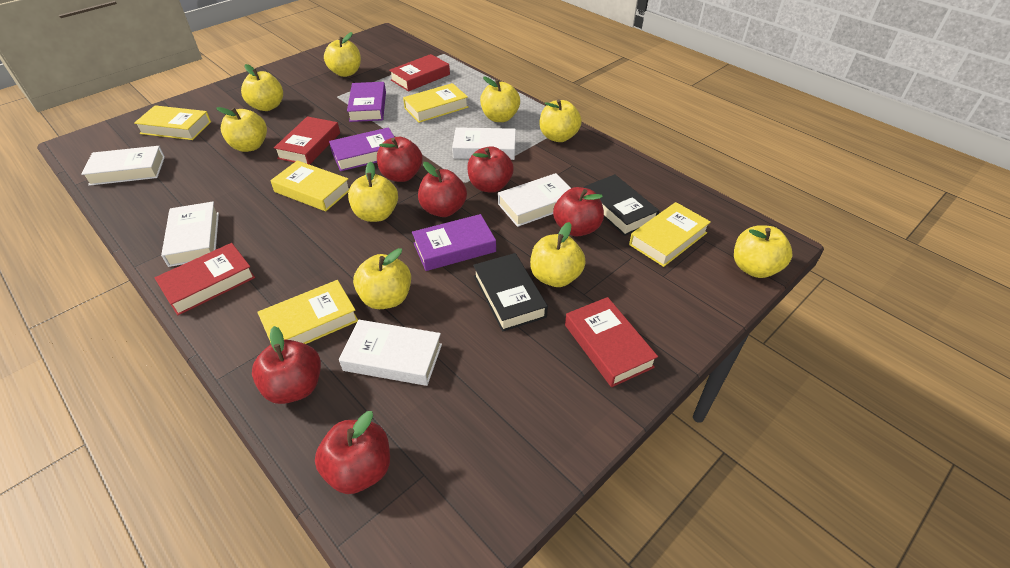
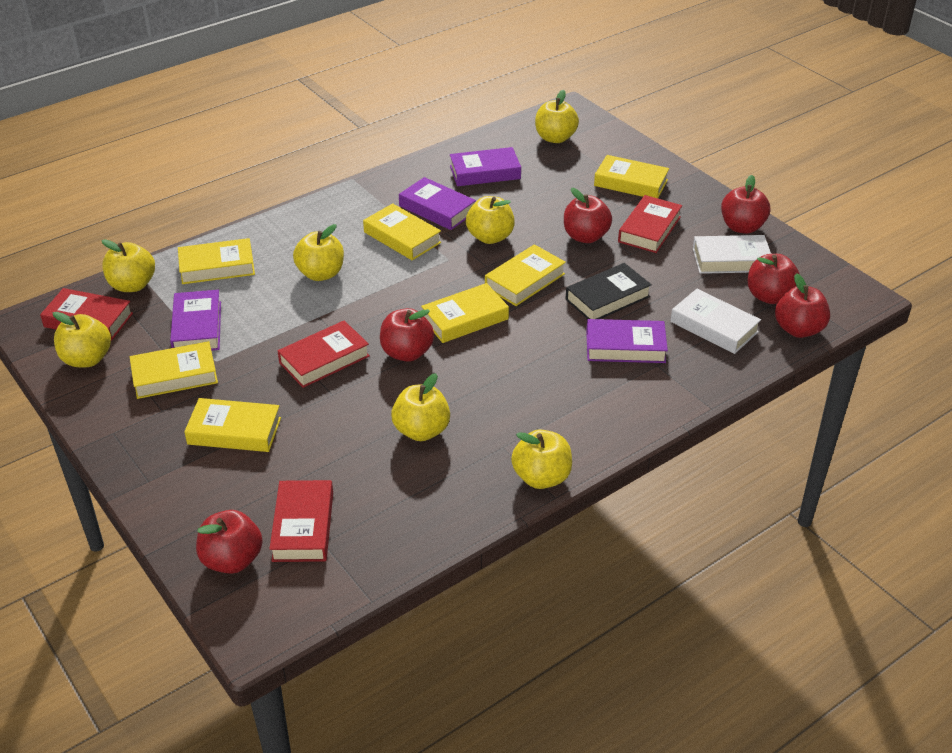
black book: 2 -> 1
purple book: 3 -> 4
white book: 5 -> 2
yellow apple: 9 -> 7
yellow book: 5 -> 7

